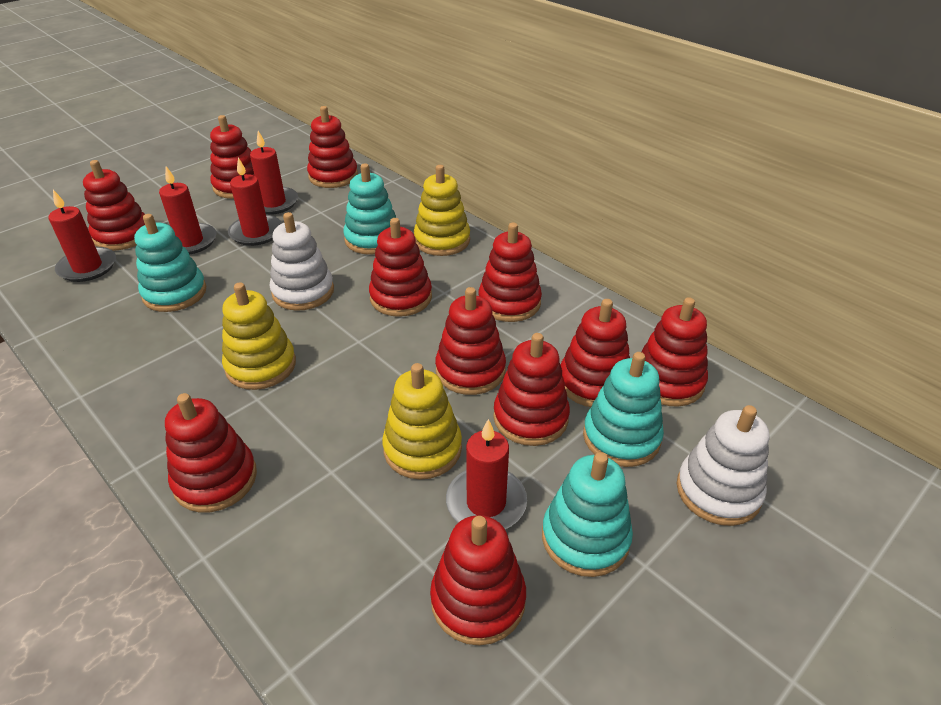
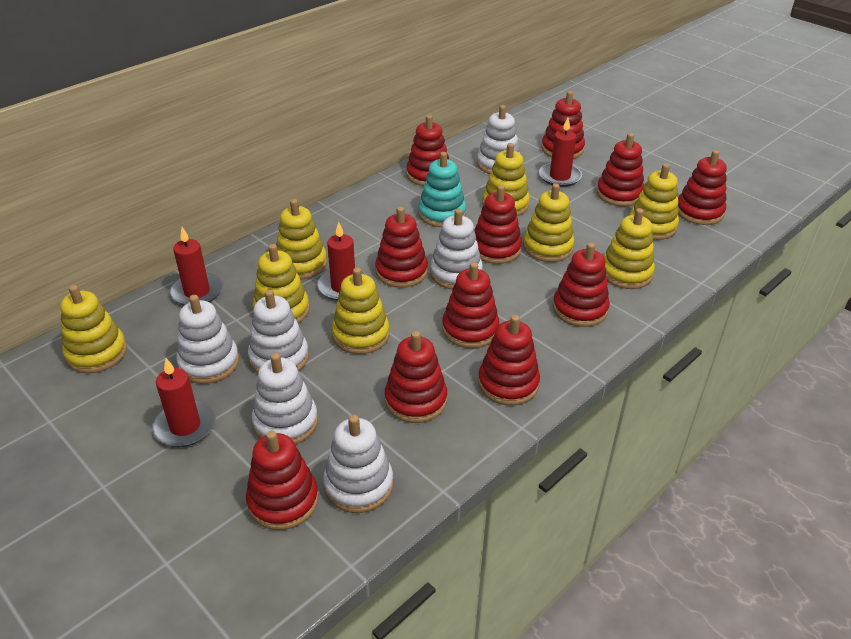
red candle: 5 -> 4
turquoise stacking toy: 4 -> 1
white stacking toy: 2 -> 6
yellow stacking toy: 3 -> 8

